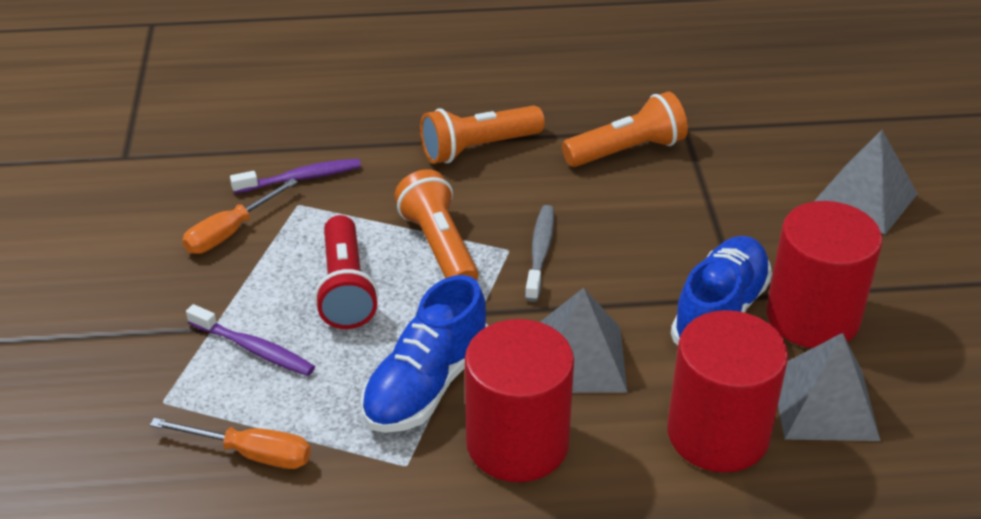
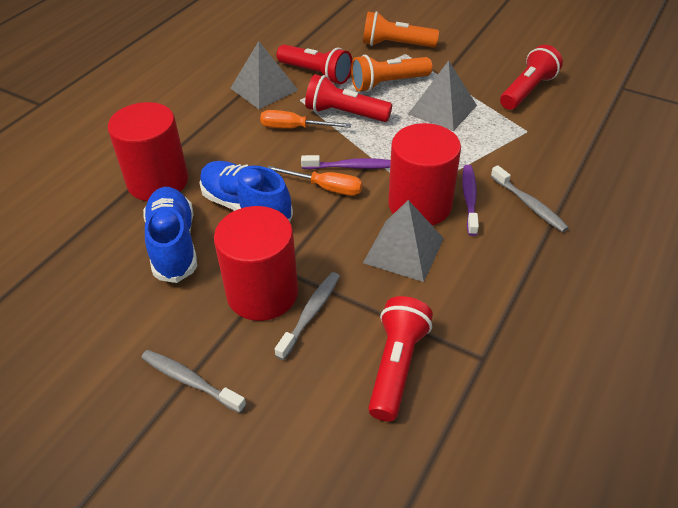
grey toothbrush: 1 -> 3
orange flashlight: 3 -> 2
red flashlight: 1 -> 4

